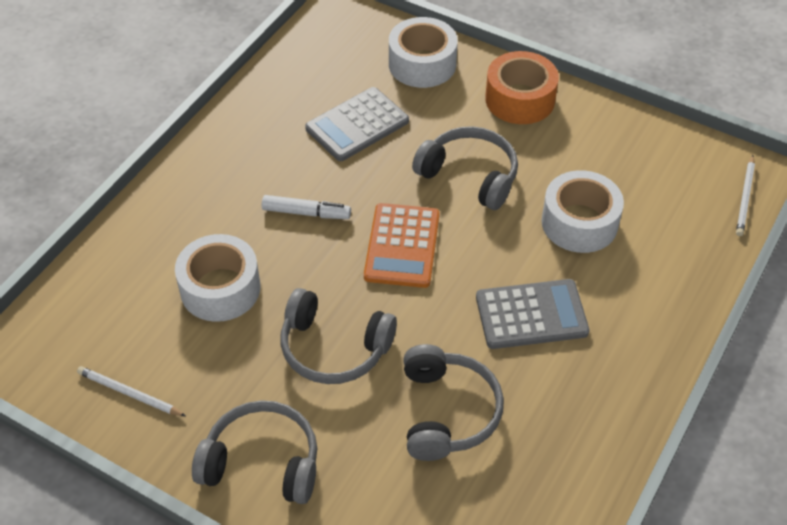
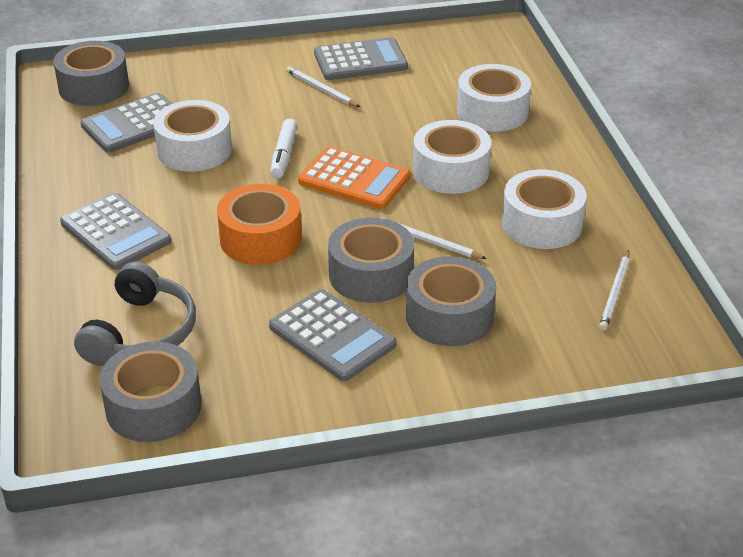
grey calculator: 2 -> 4
grey headphones: 4 -> 1
grey tape: 0 -> 4
white pencil: 2 -> 3
white tape: 3 -> 4

